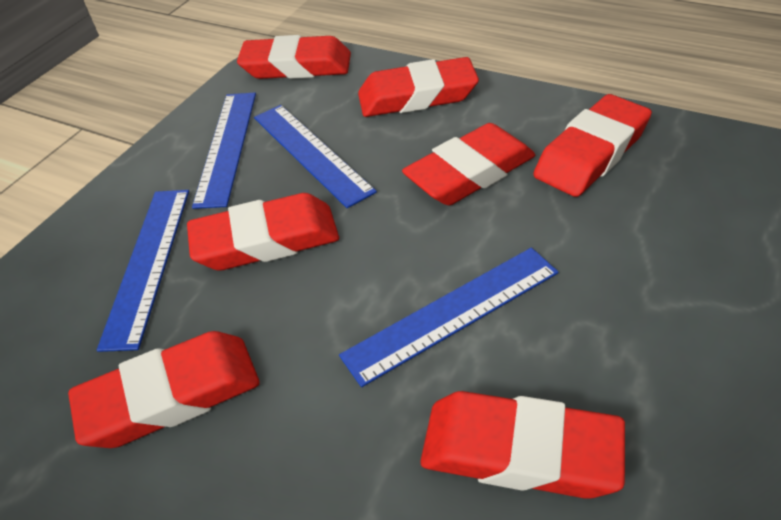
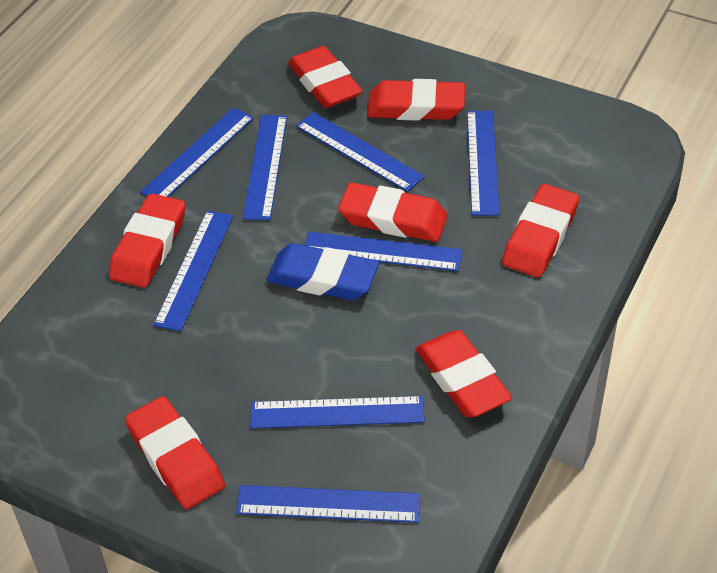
blue eraser: 0 -> 1
blue ruler: 4 -> 8

